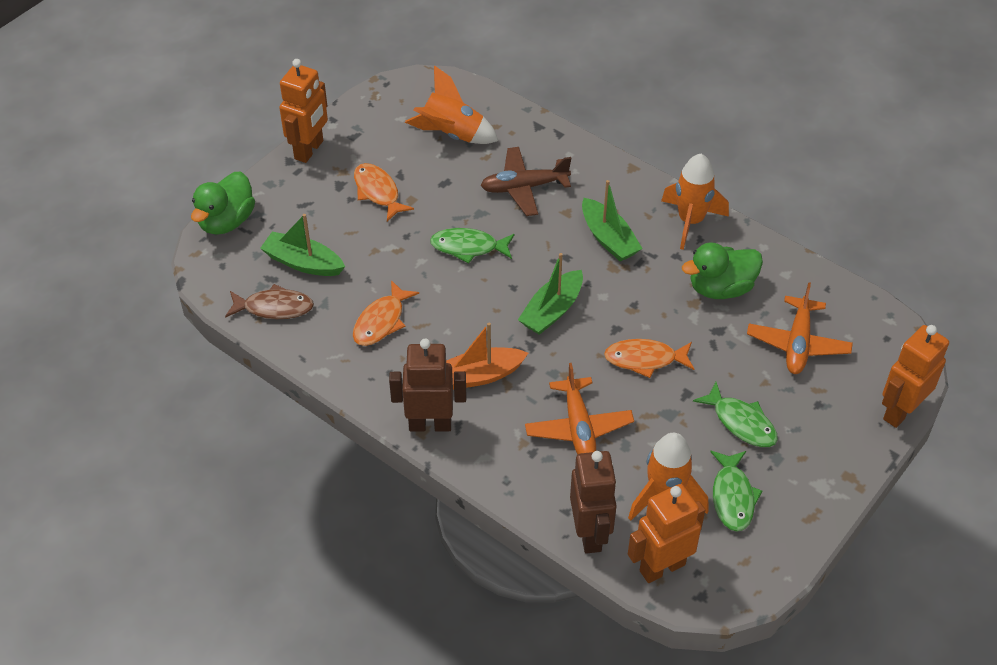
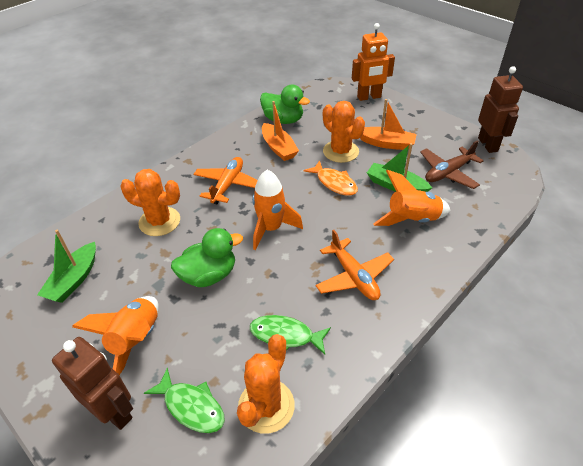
brown fish: 1 -> 0
green boat: 3 -> 2
green fish: 3 -> 2
orange boat: 1 -> 2
orange cactus: 0 -> 3
orange fish: 3 -> 1
orange robot: 3 -> 1

